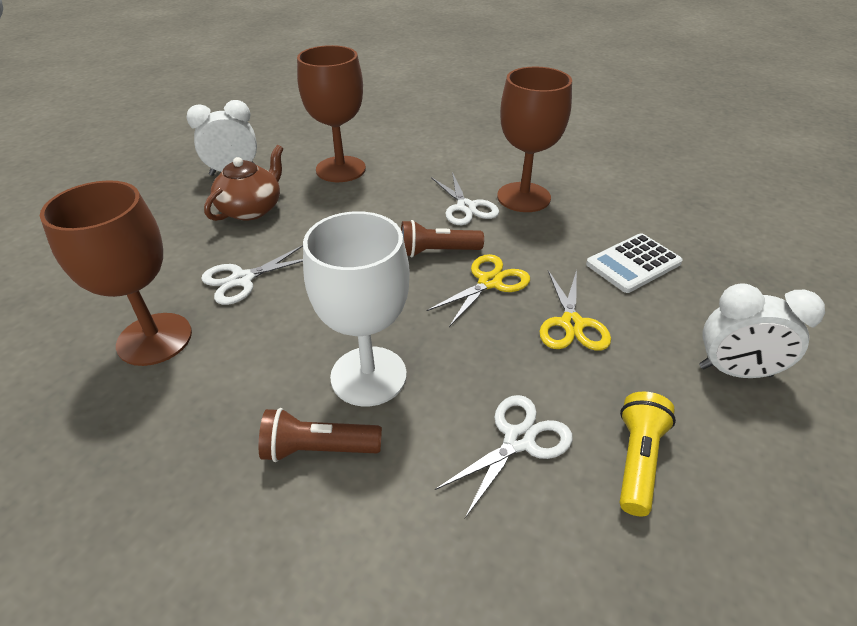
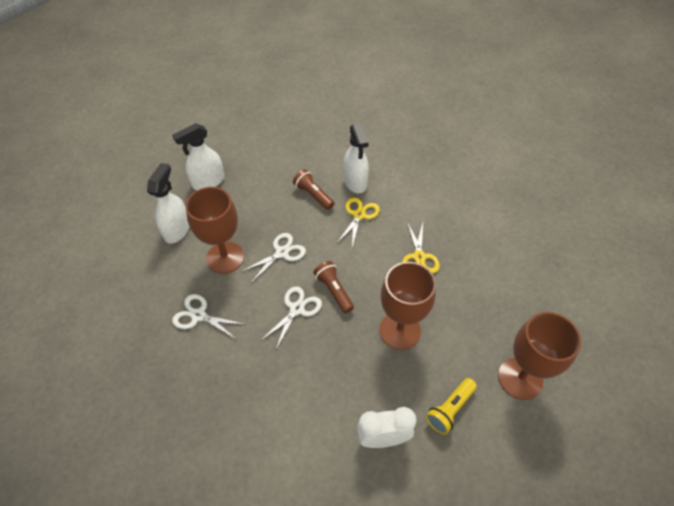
brown teapot: 1 -> 0
white calculator: 1 -> 0
white clock: 2 -> 1
white goblet: 1 -> 0
white spray bottle: 0 -> 3

